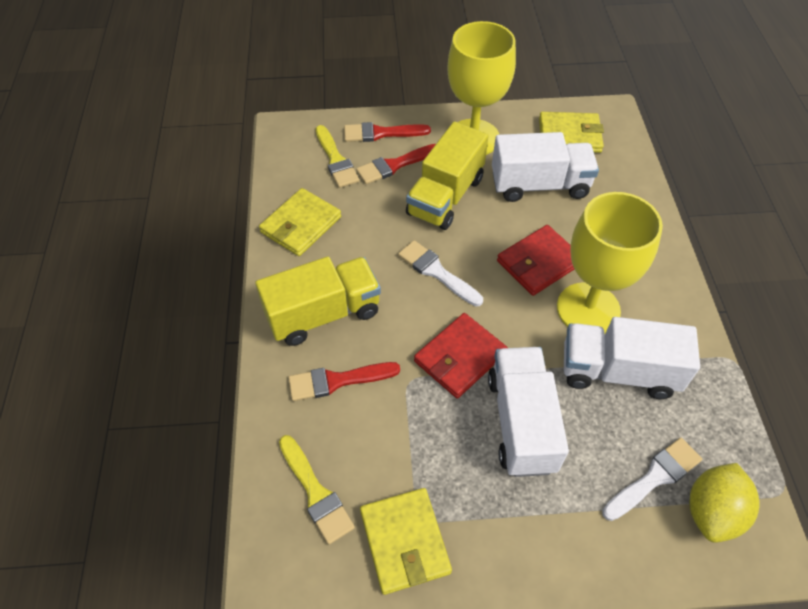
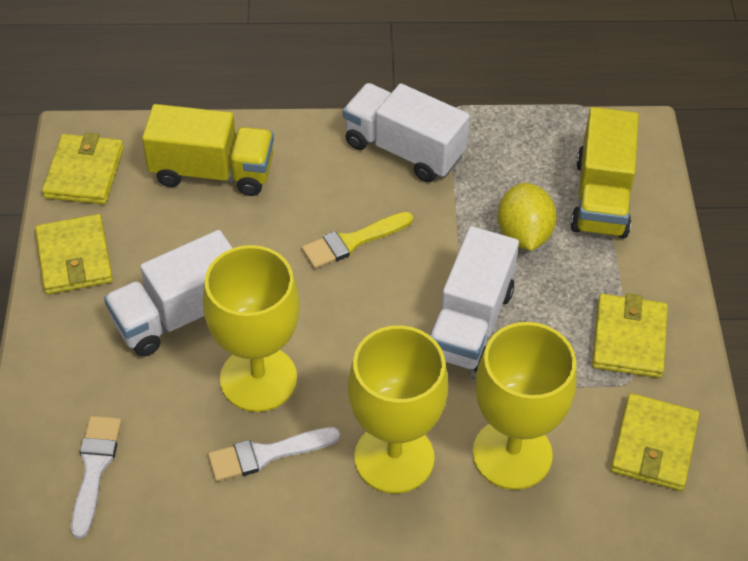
red brush: 3 -> 0
red wallet: 2 -> 0
yellow brush: 2 -> 1
yellow goblet: 2 -> 3
yellow wallet: 3 -> 4

